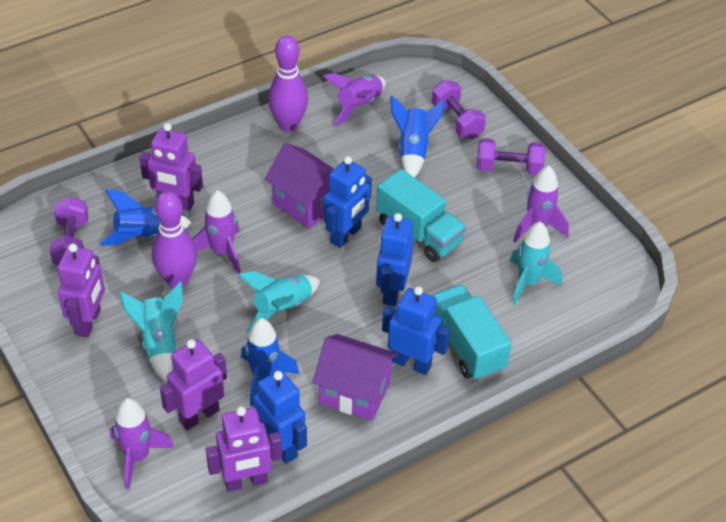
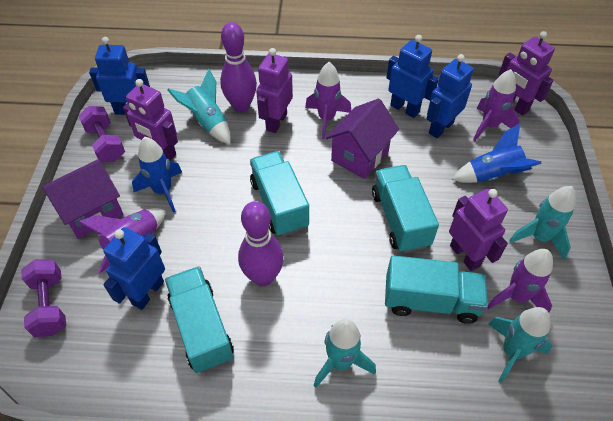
blue rocket: 3 -> 2
purple dumbbell: 3 -> 2
turquoise rocket: 3 -> 4
turquoise truck: 2 -> 4

